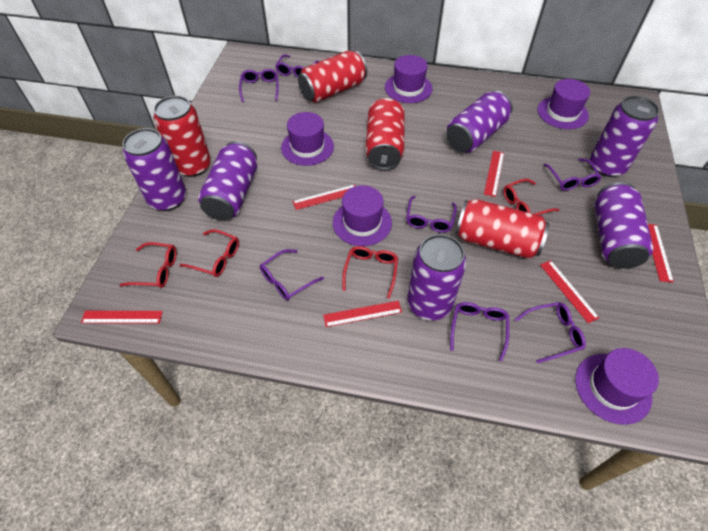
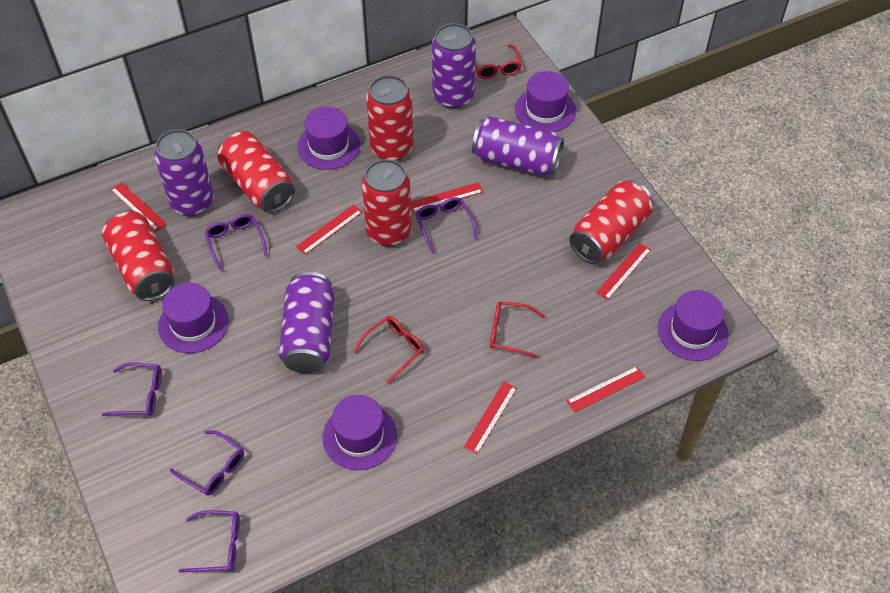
purple can: 6 -> 4
purple glasses: 7 -> 5
red can: 4 -> 5
red glasses: 4 -> 3

